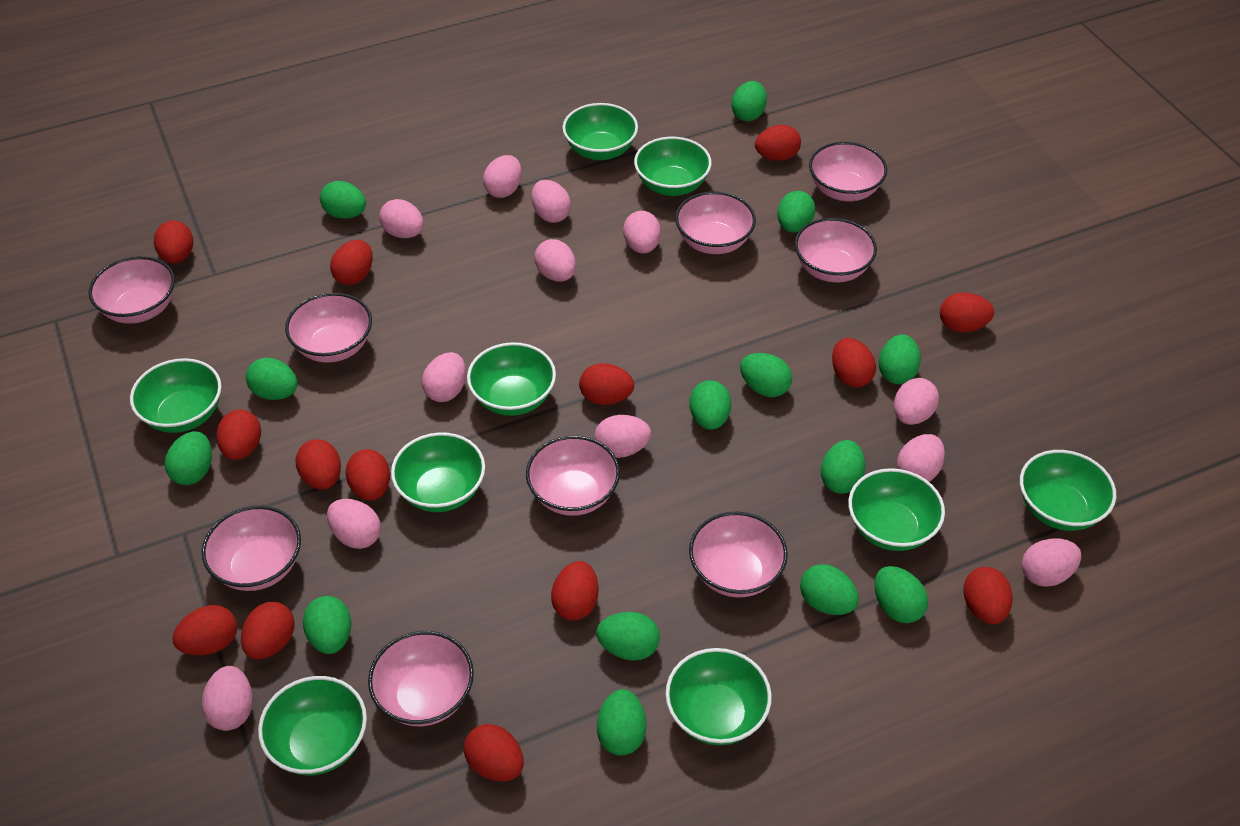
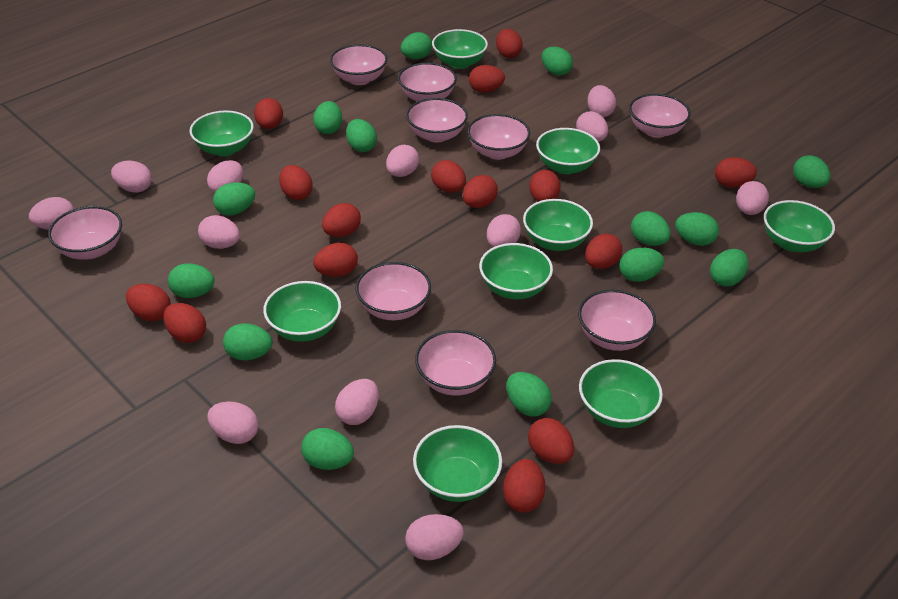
red egg: 14 -> 15

